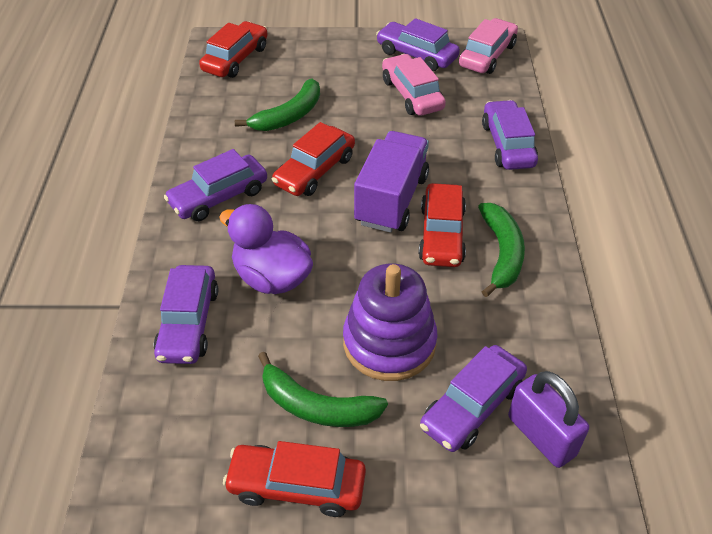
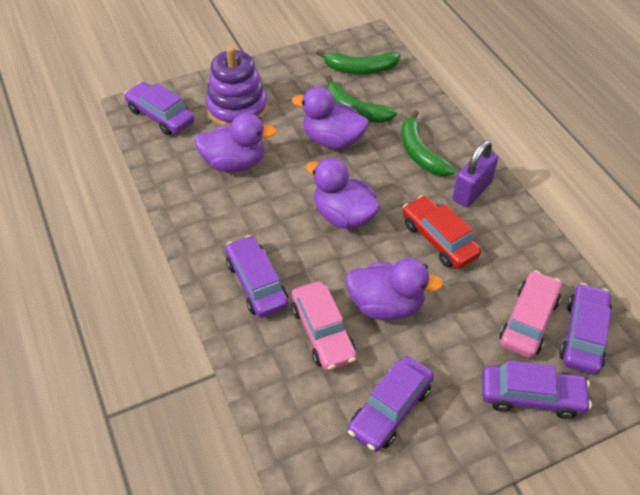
purple duck: 1 -> 4
purple truck: 1 -> 0
red car: 4 -> 1

